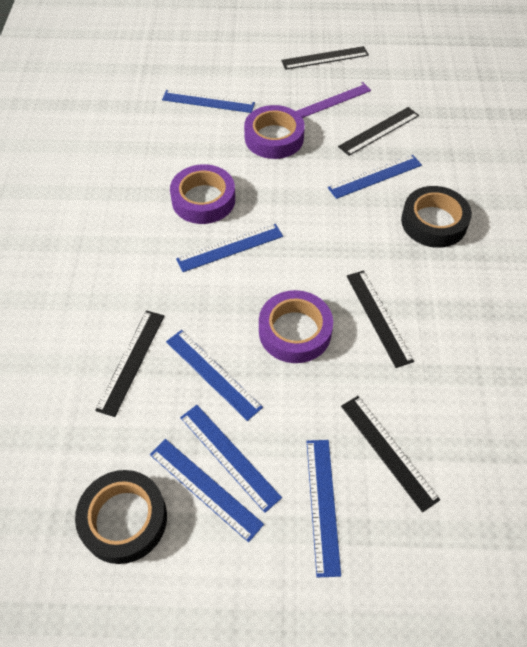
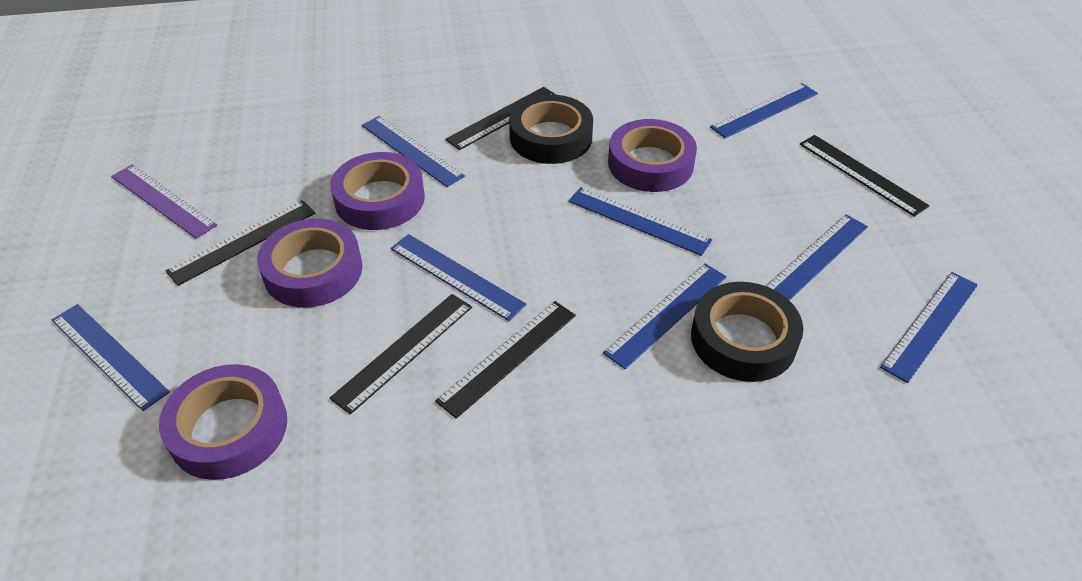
blue ruler: 7 -> 8
purple tape: 3 -> 4

